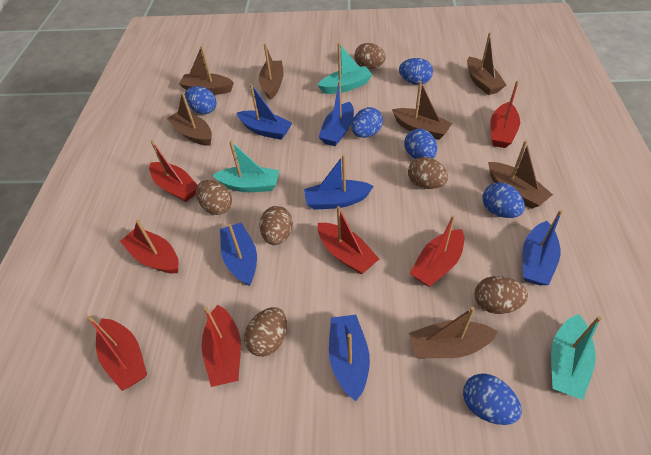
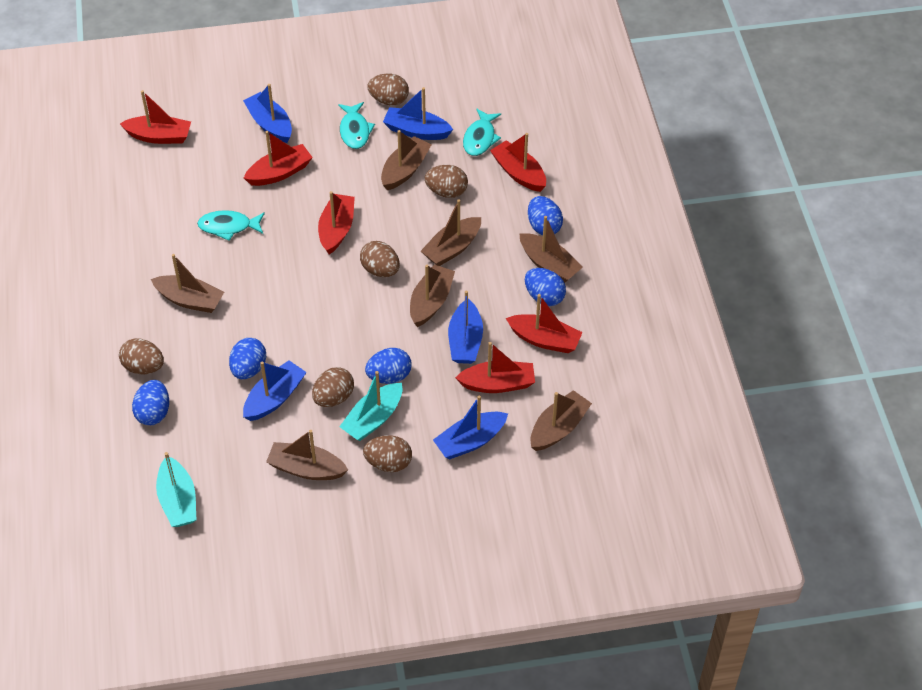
blue boat: 6 -> 5
blue egg: 6 -> 5
red boat: 7 -> 6
turquoise boat: 3 -> 2
turquoise fish: 0 -> 3

